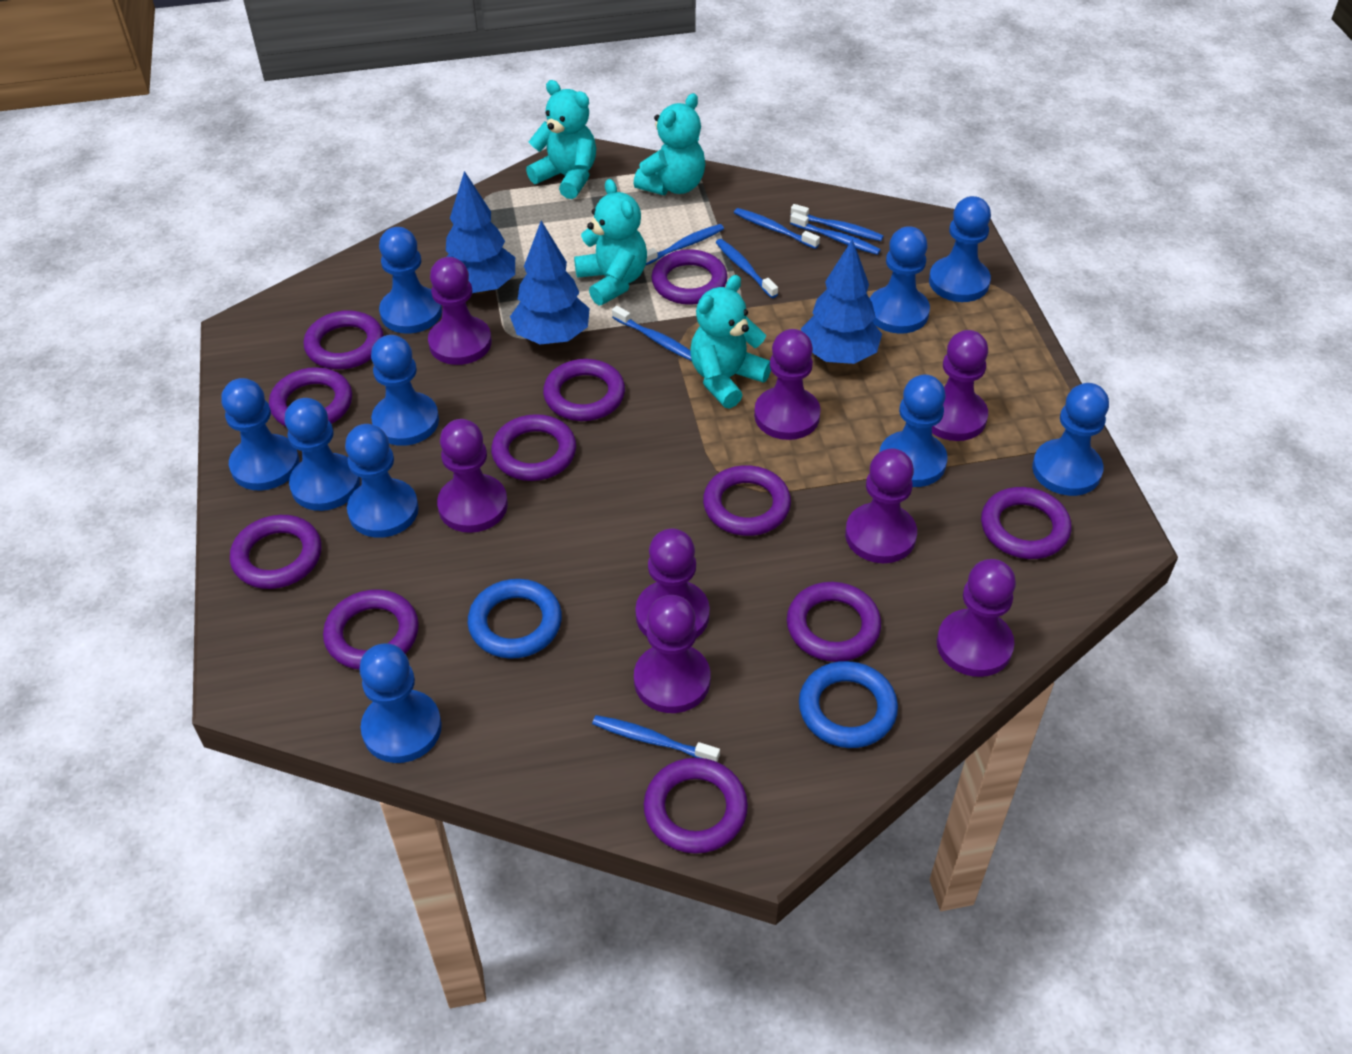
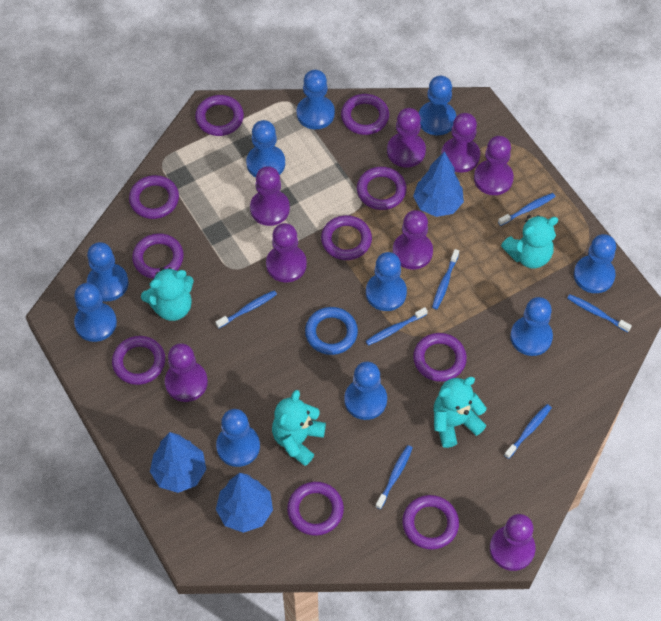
blue ring: 2 -> 1
purple ring: 11 -> 10

